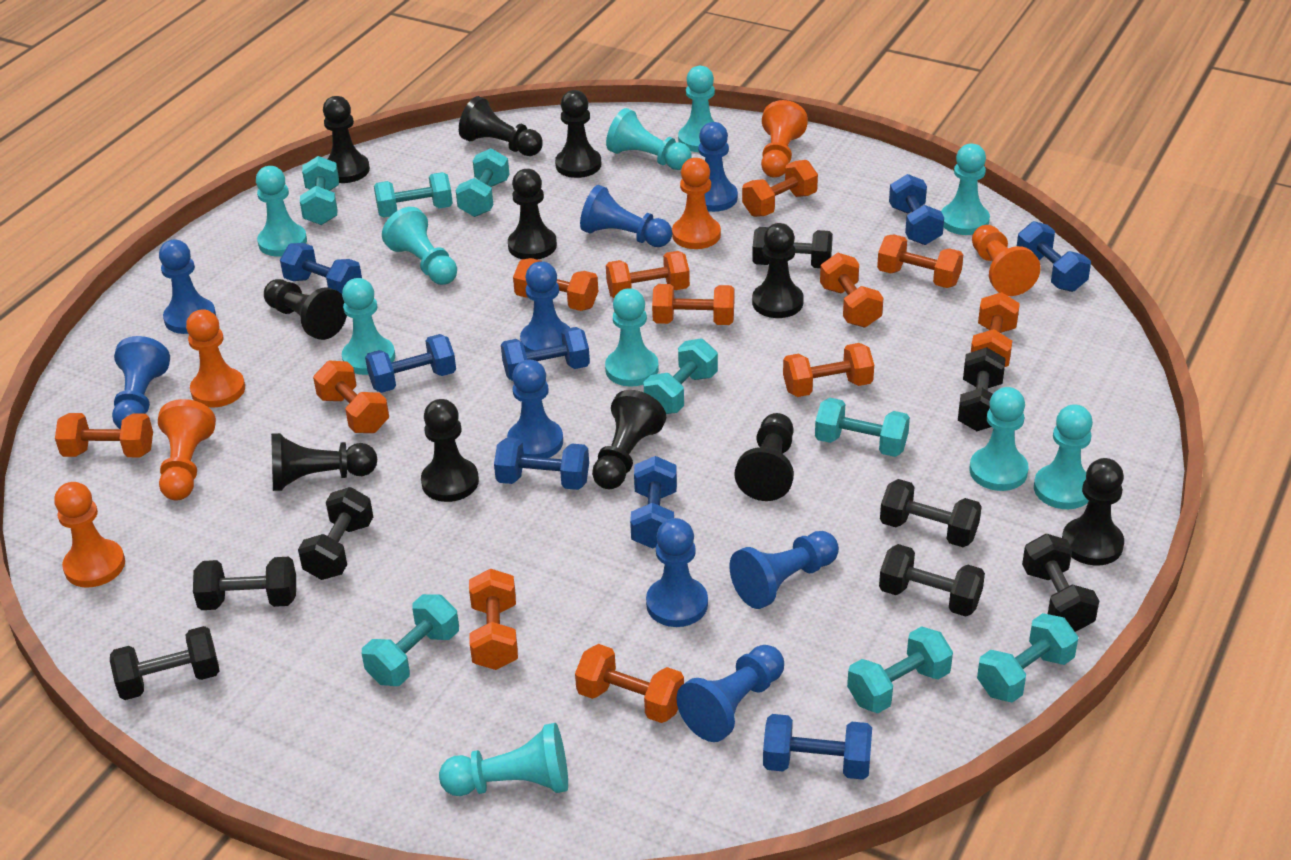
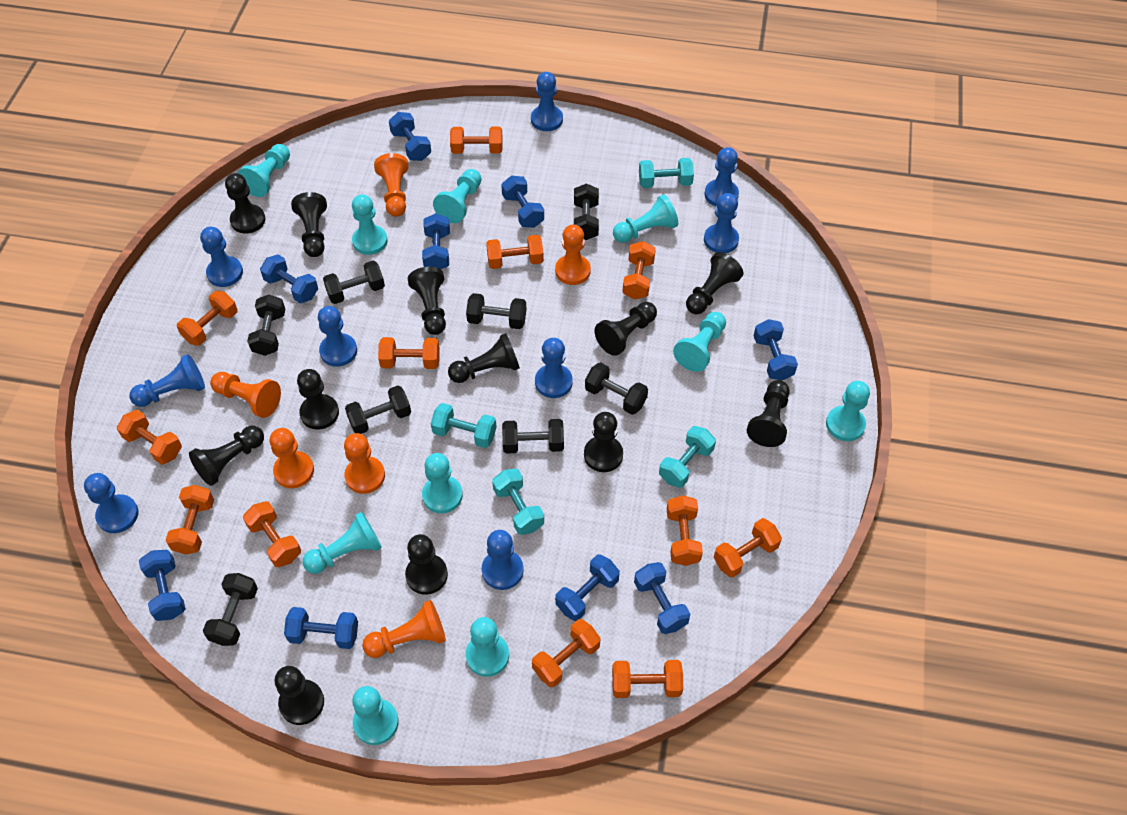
black pawn: 11 -> 12
blue dumbbell: 8 -> 9
turquoise dumbbell: 8 -> 4

